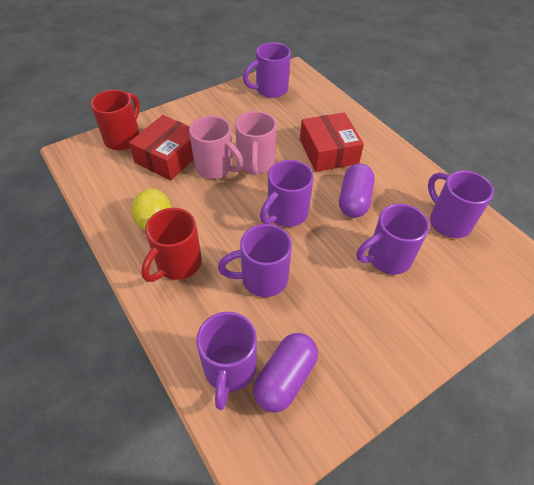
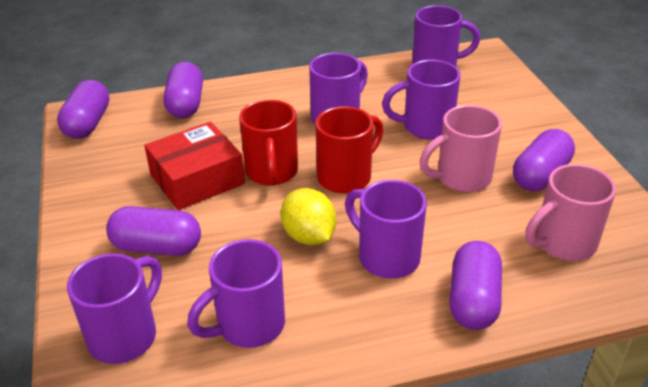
purple capsule: 2 -> 5
red box: 2 -> 1

